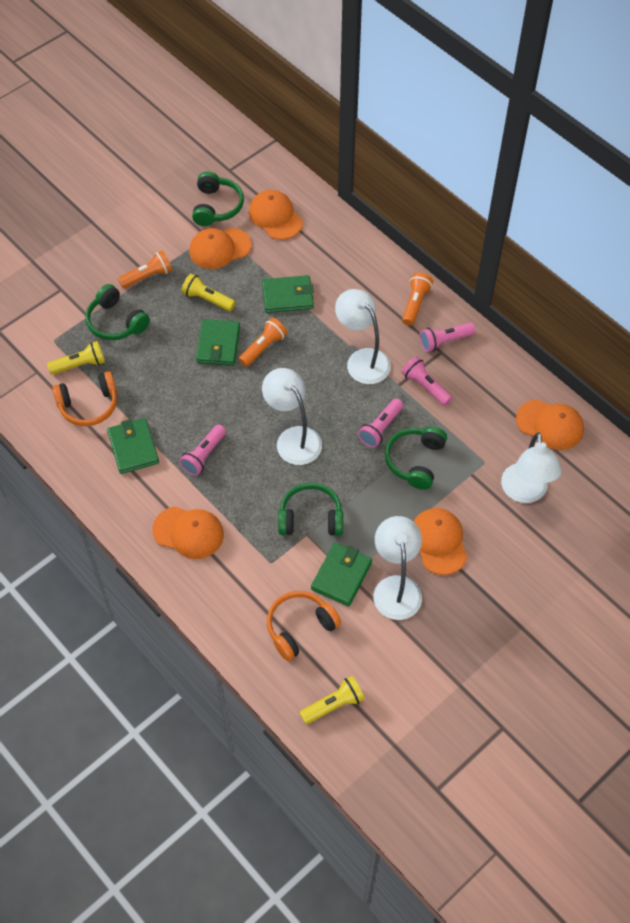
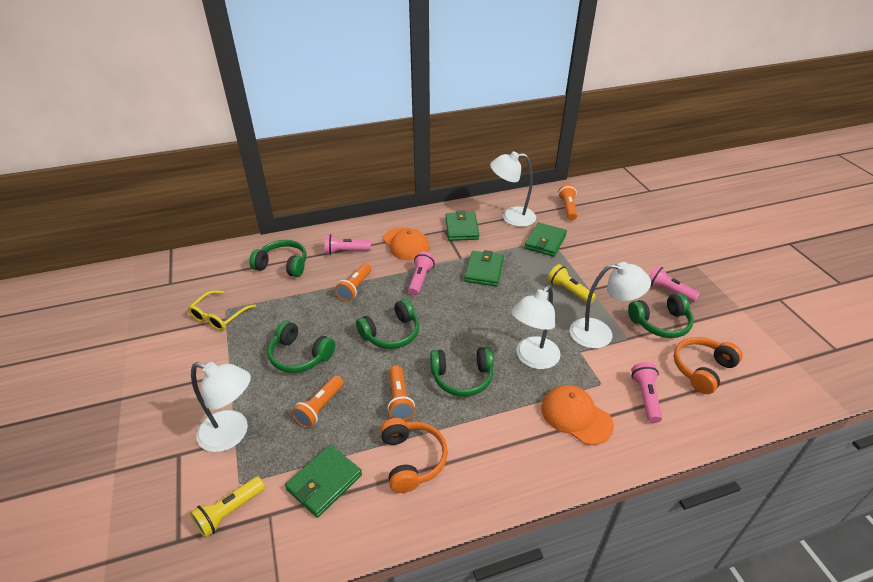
green headphones: 4 -> 5
orange cap: 5 -> 2
orange flashlight: 3 -> 4
yellow flashlight: 3 -> 2
yellow glasses: 0 -> 1

